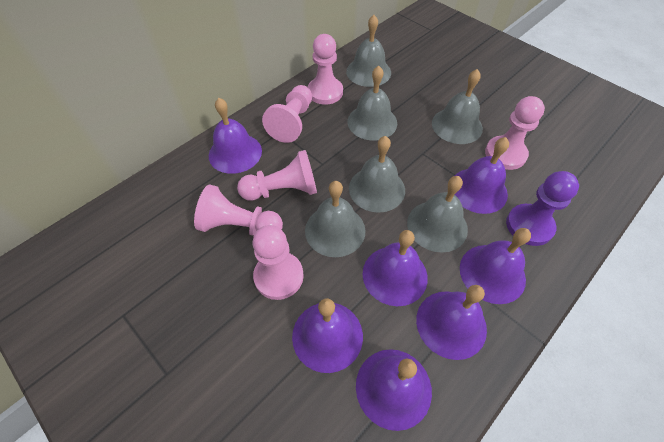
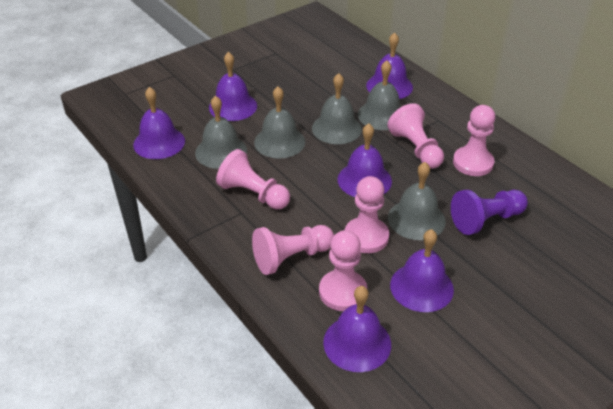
grey bell: 6 -> 5
purple bell: 7 -> 6

